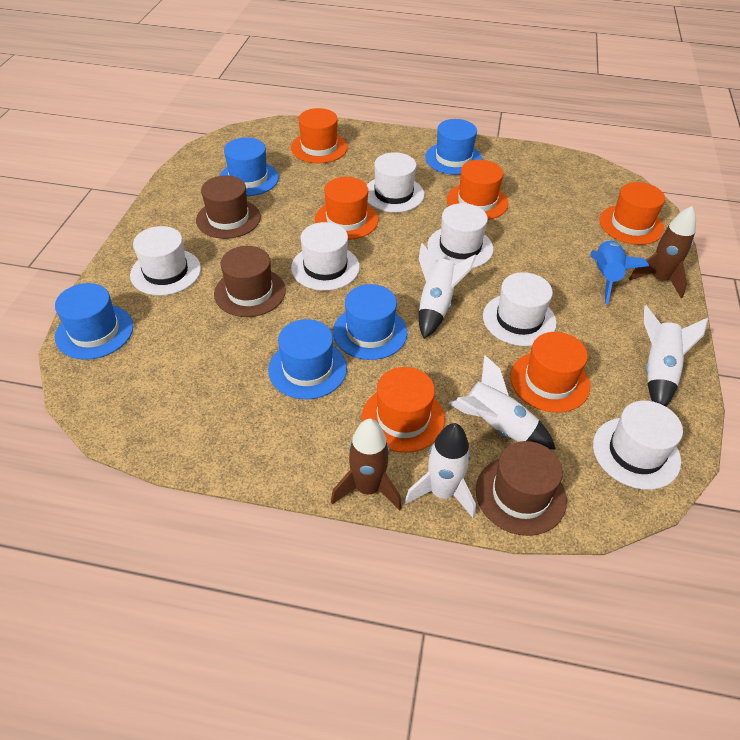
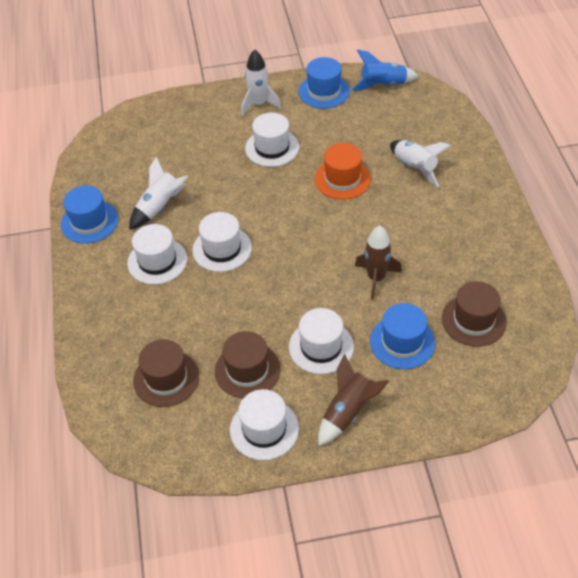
blue hat: 5 -> 3
orange hat: 6 -> 1
white hat: 6 -> 5
white rocket: 4 -> 3

